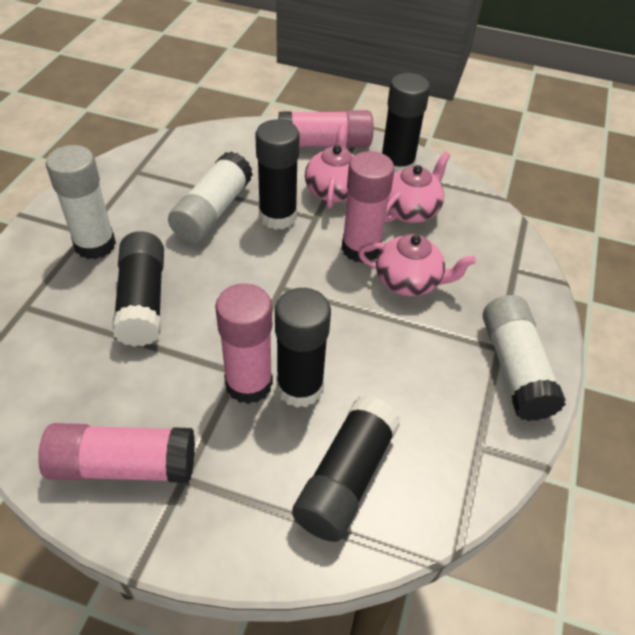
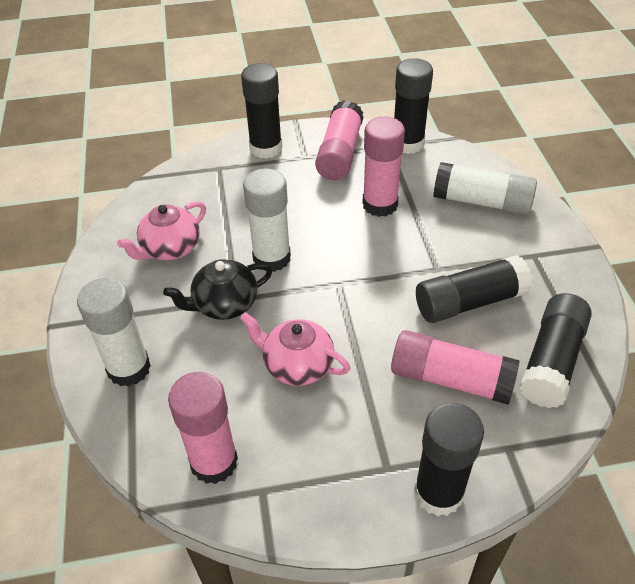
black teapot: 0 -> 1
pink teapot: 3 -> 2

